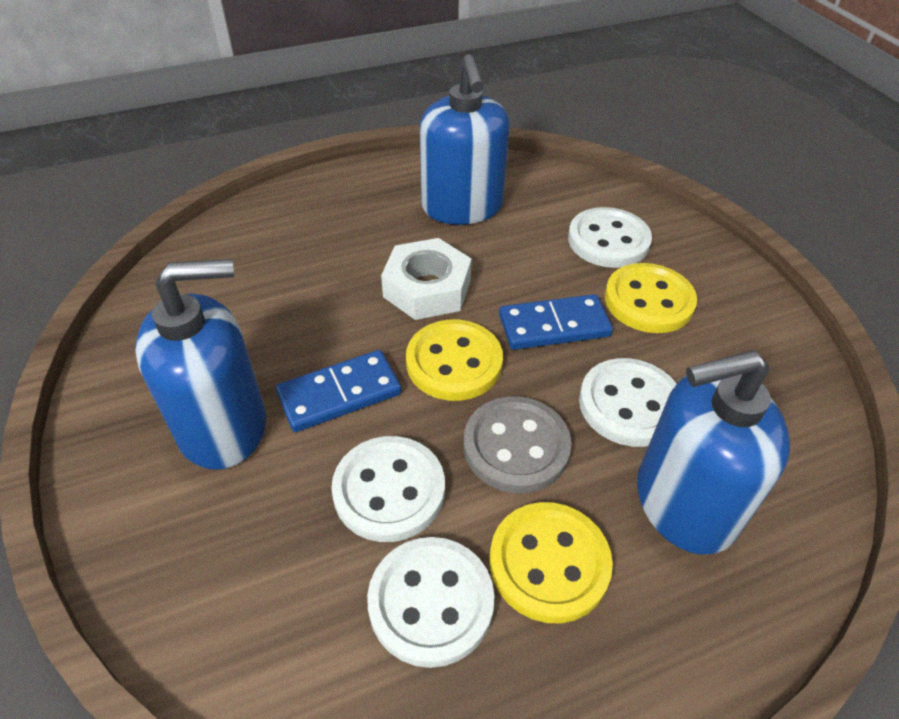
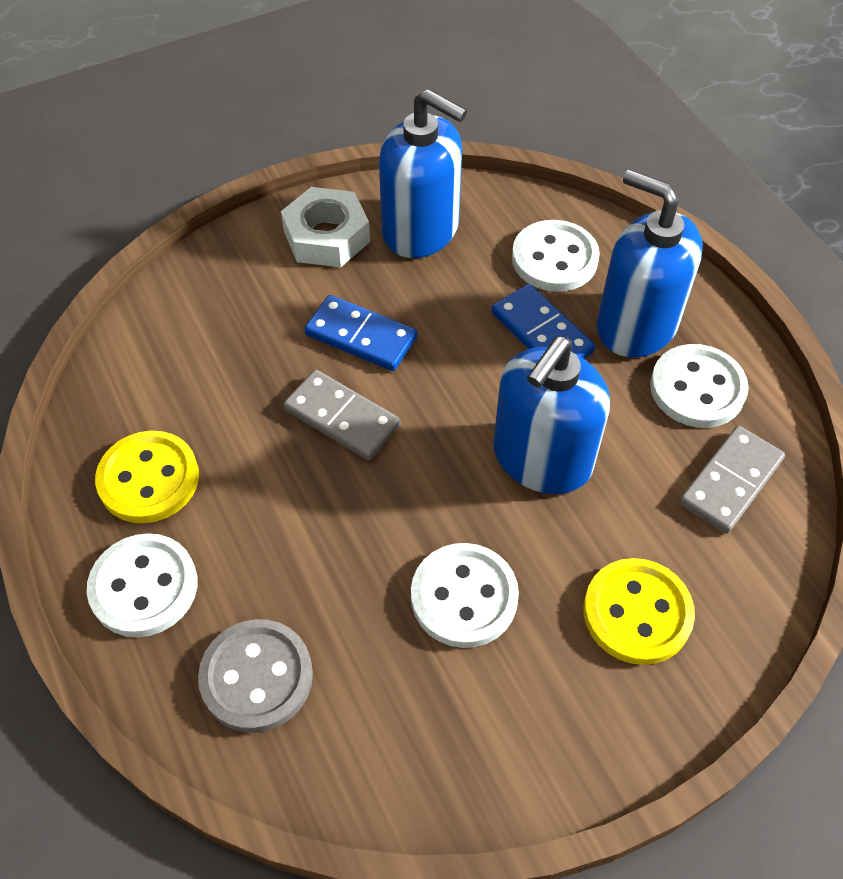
grey domino: 0 -> 2
yellow button: 3 -> 2

